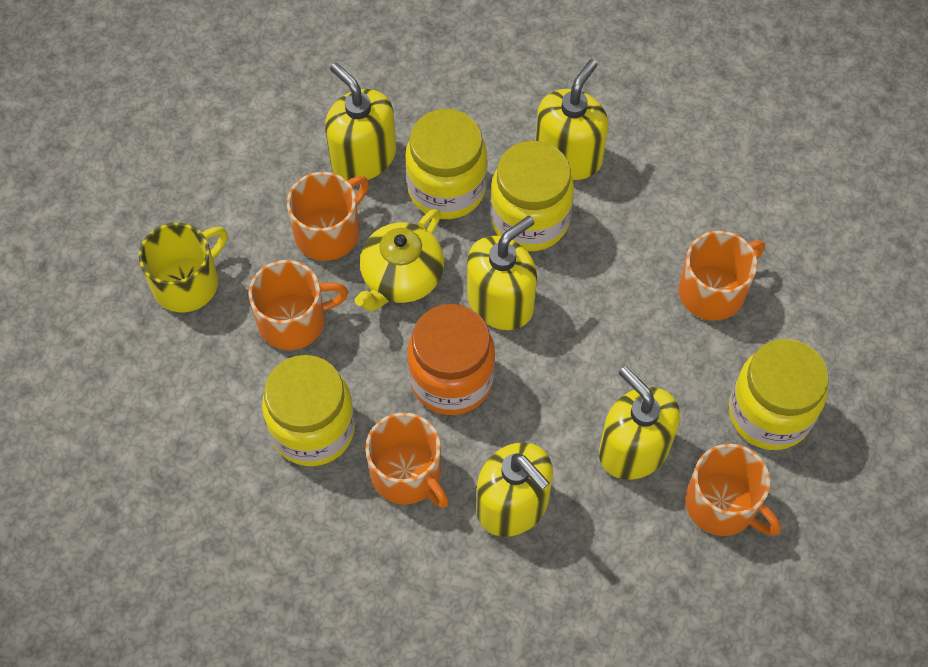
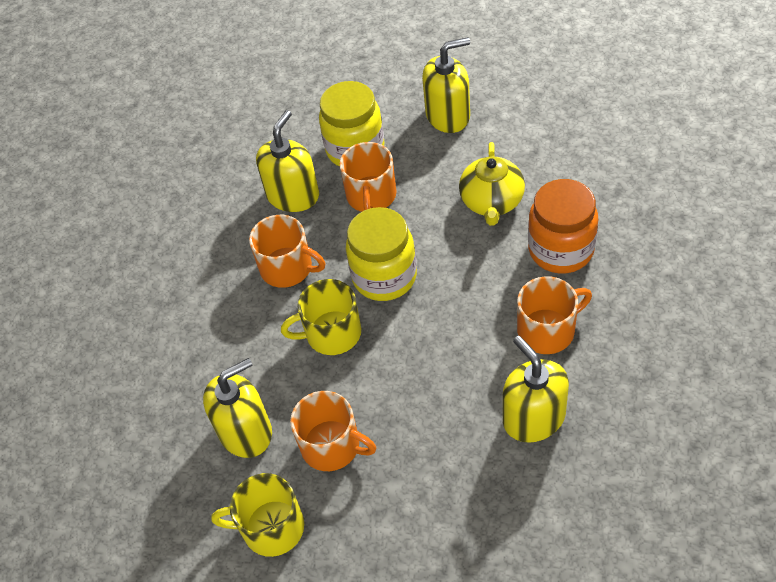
orange mug: 5 -> 4
yellow jar: 4 -> 2
yellow mug: 1 -> 2
yellow soap dispenser: 5 -> 4

